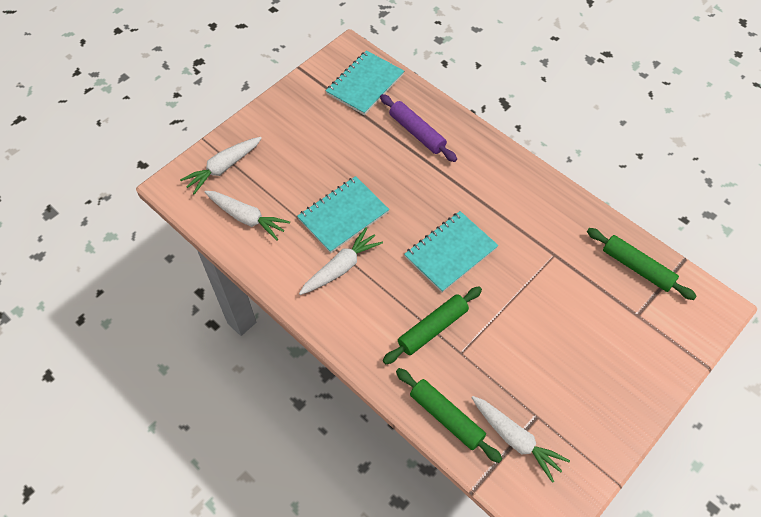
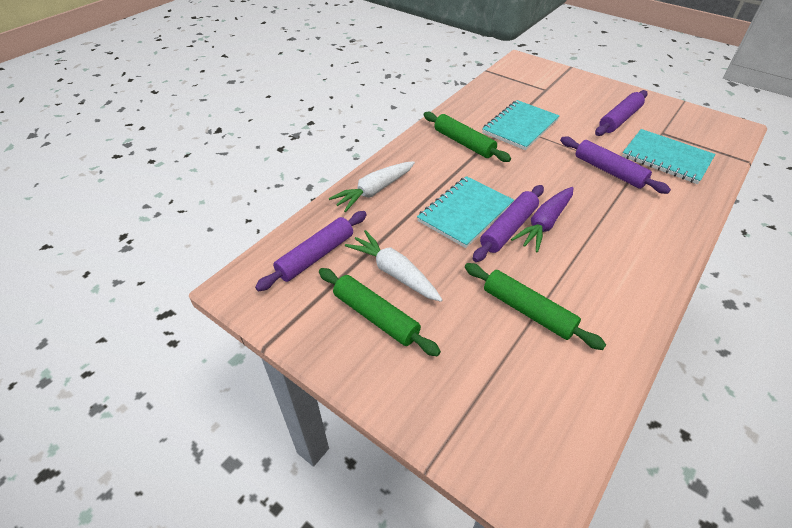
purple carrot: 0 -> 1
purple rolling pin: 1 -> 4
white carrot: 4 -> 2

